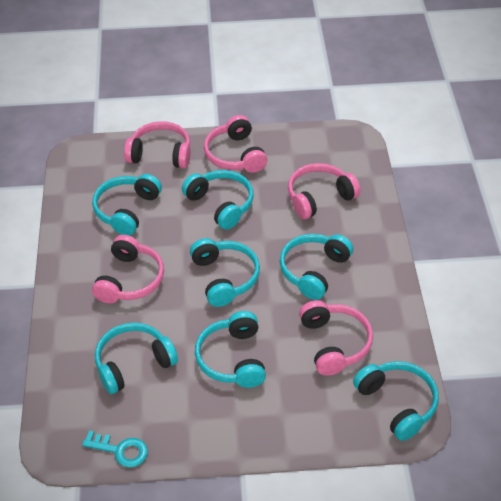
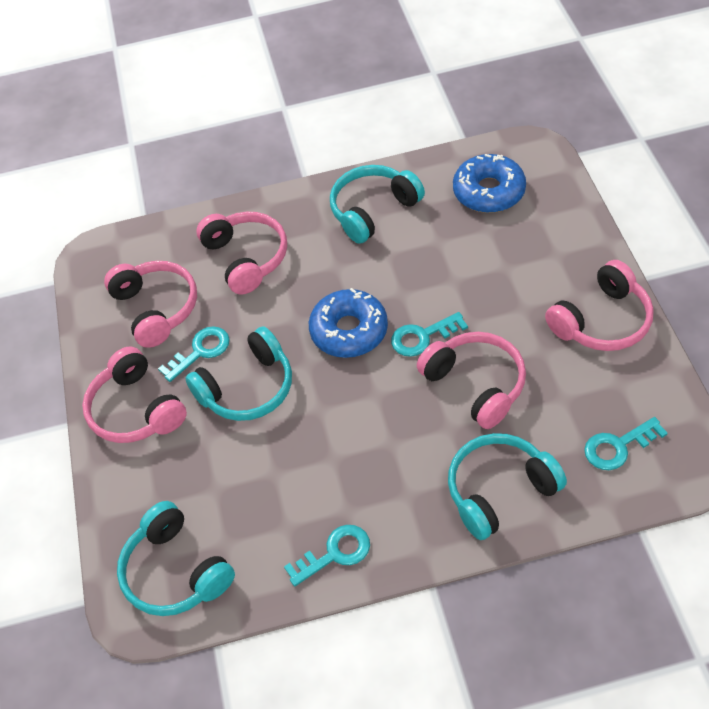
blue donut: 0 -> 2
turquoise headphones: 7 -> 4
turquoise key: 1 -> 4

